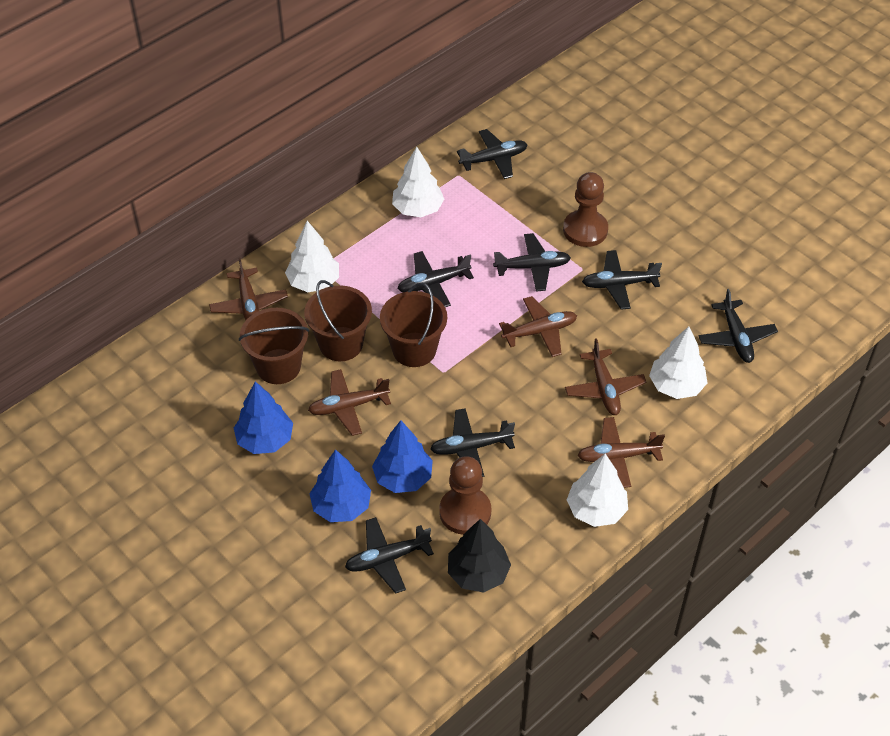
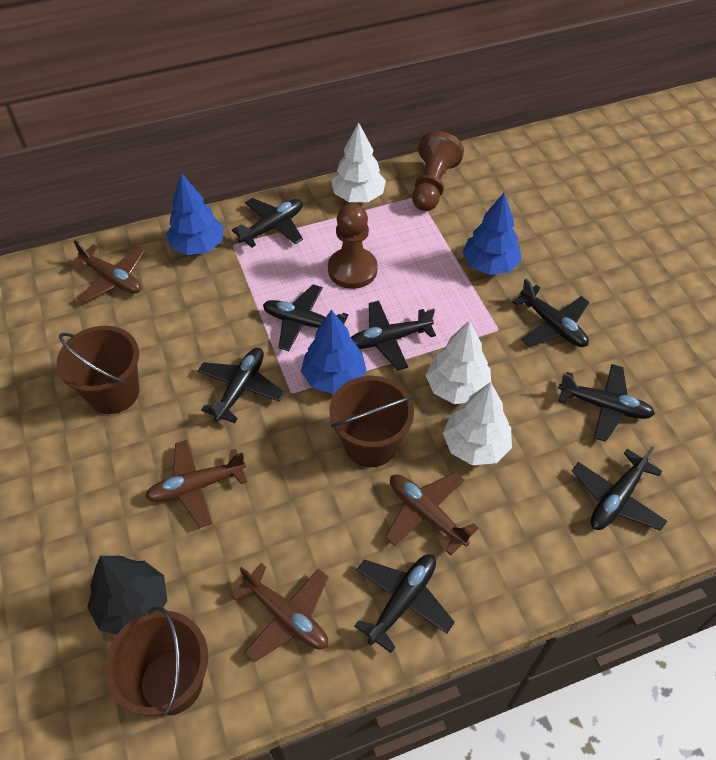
black plane: 7 -> 8
brown plane: 5 -> 4
white tree: 4 -> 3

